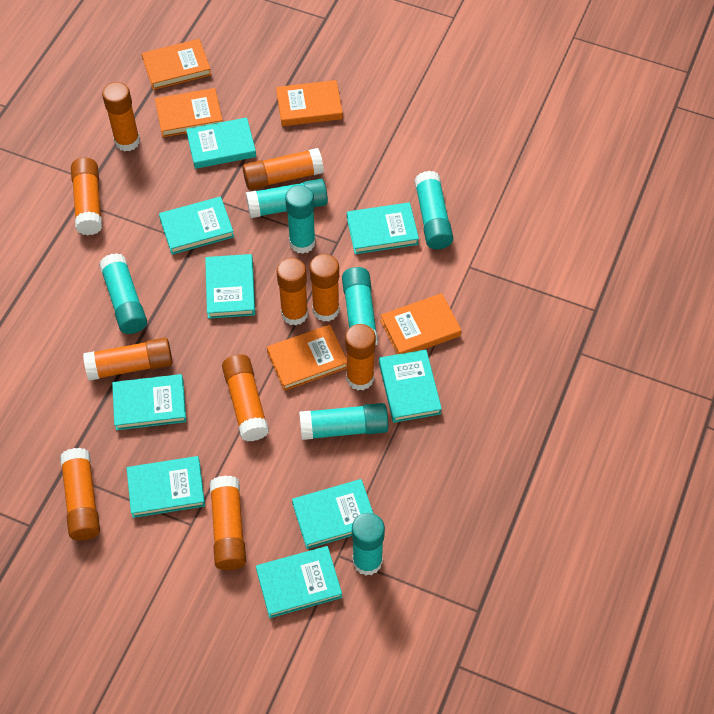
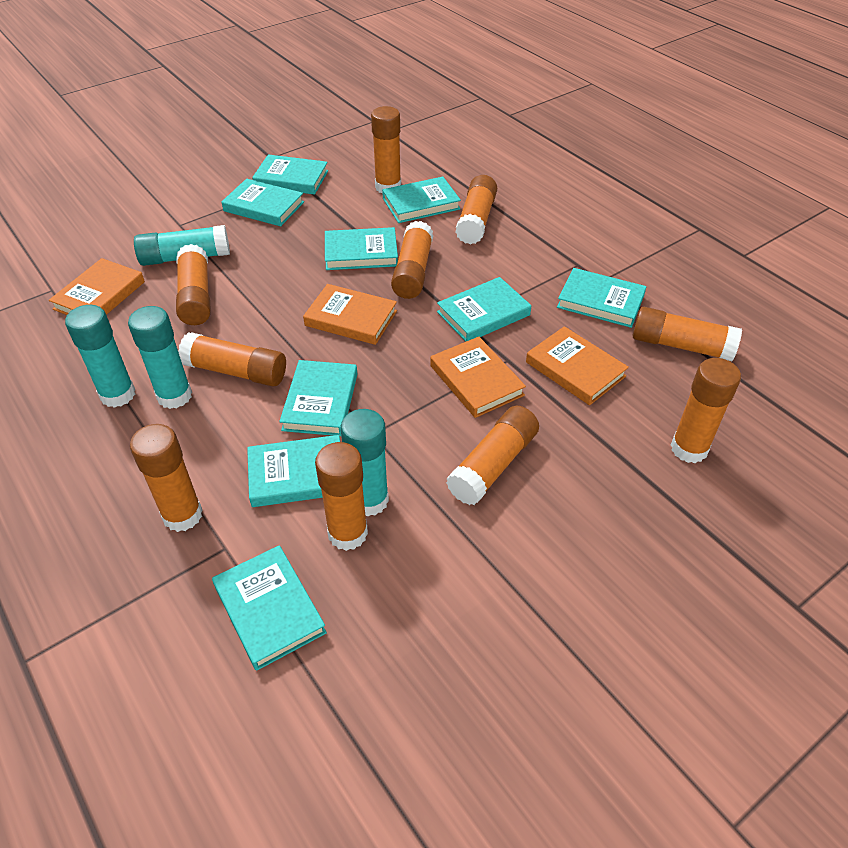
orange book: 5 -> 4
turquoise glue stick: 7 -> 4

